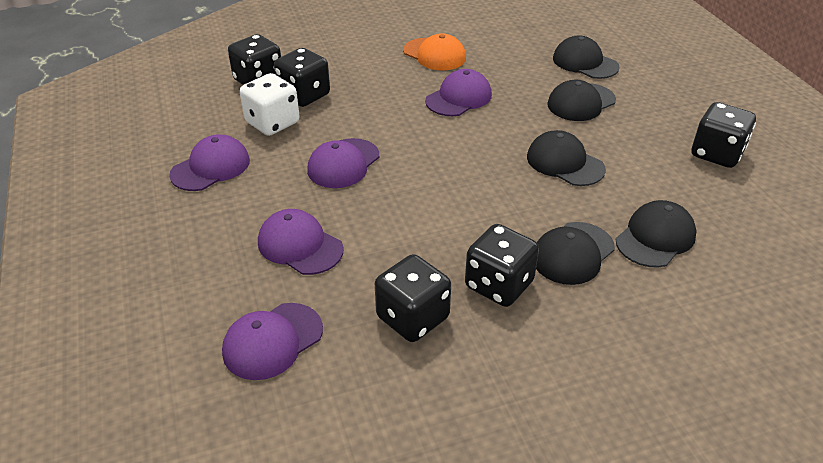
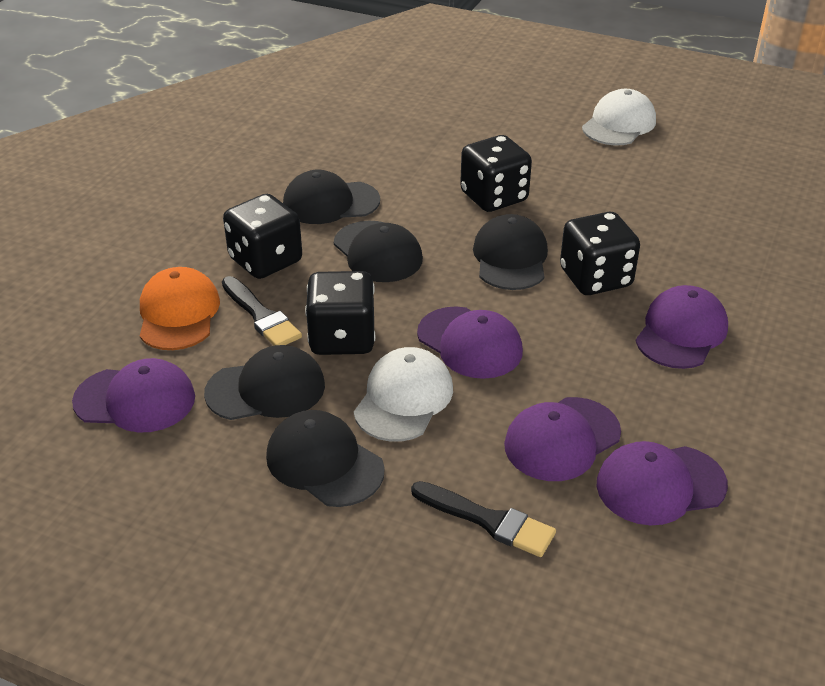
black brush: 0 -> 2
black dice: 5 -> 4
white cap: 0 -> 2
white dice: 1 -> 0

